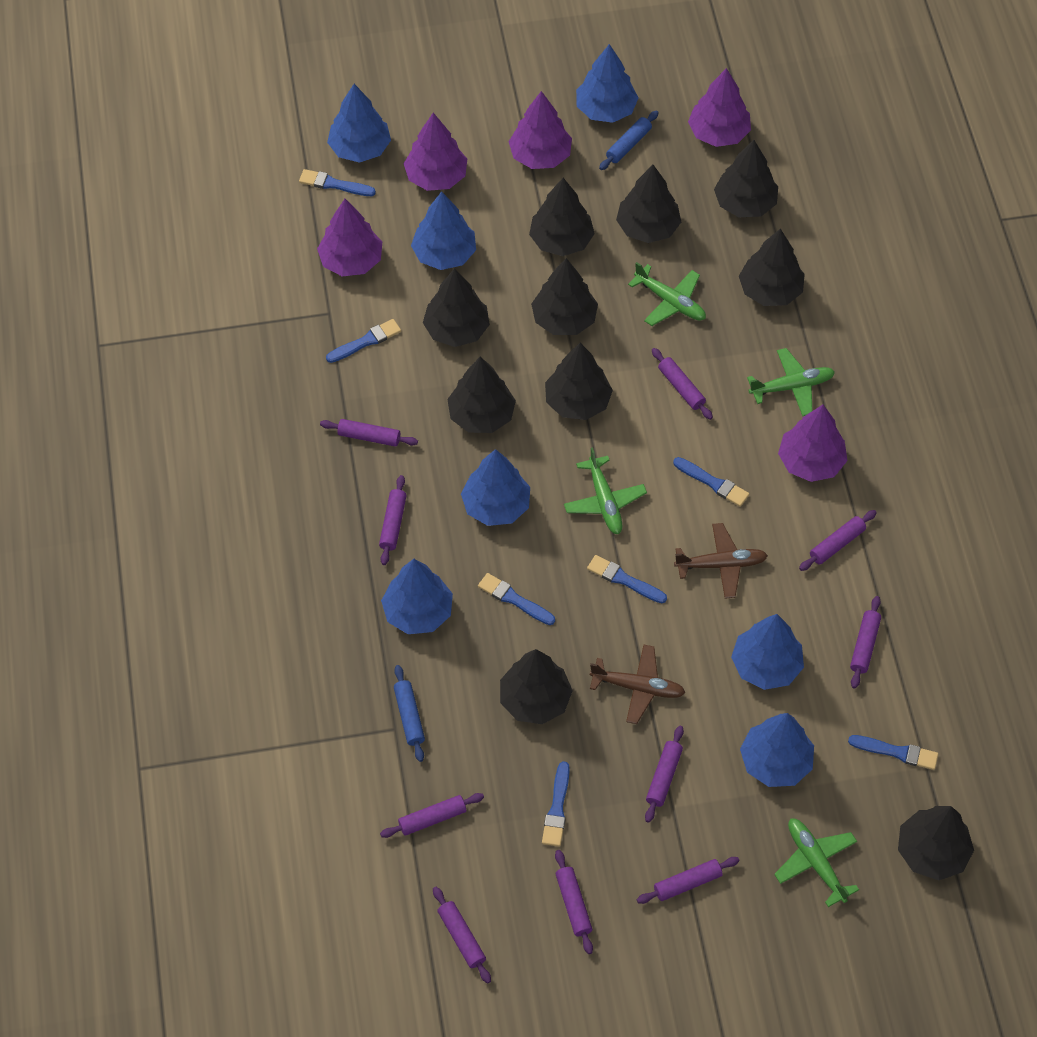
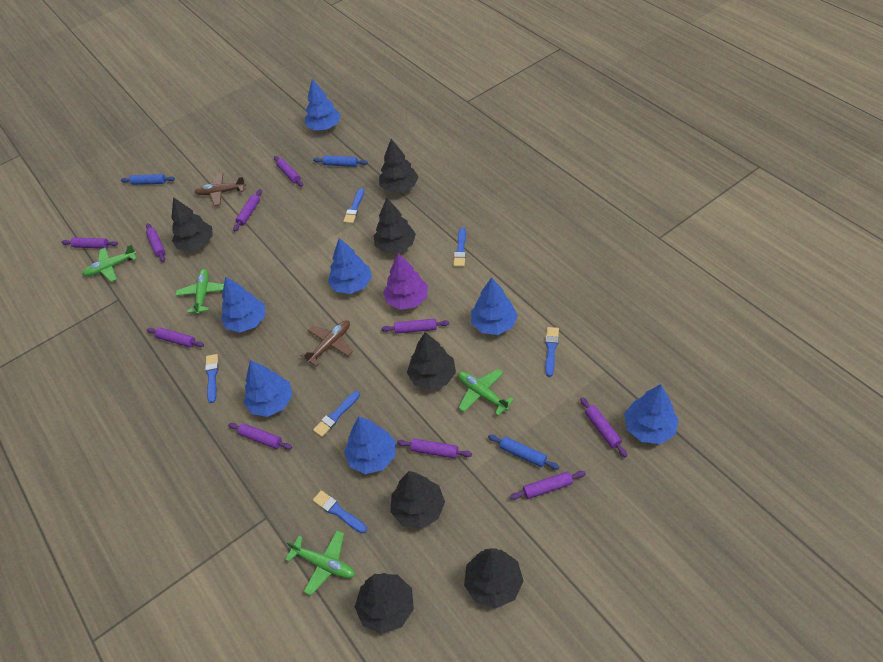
black tree: 10 -> 7
blue brush: 7 -> 6
blue rolling pin: 2 -> 3
purple tree: 5 -> 1

